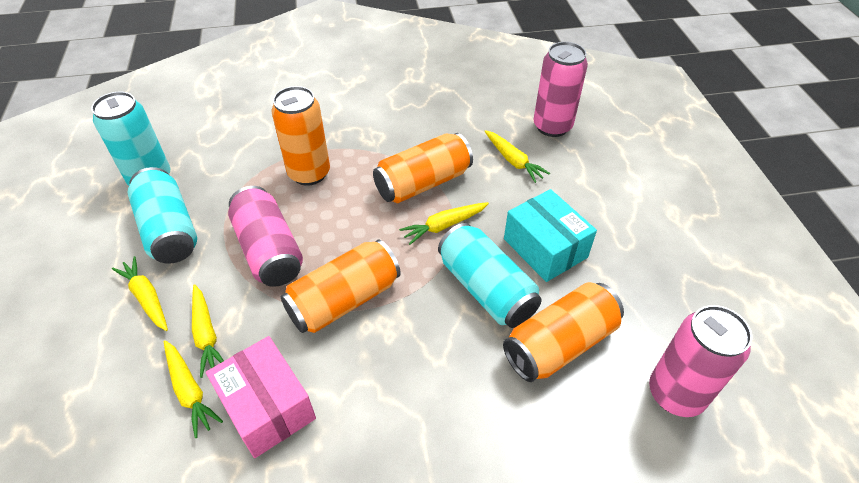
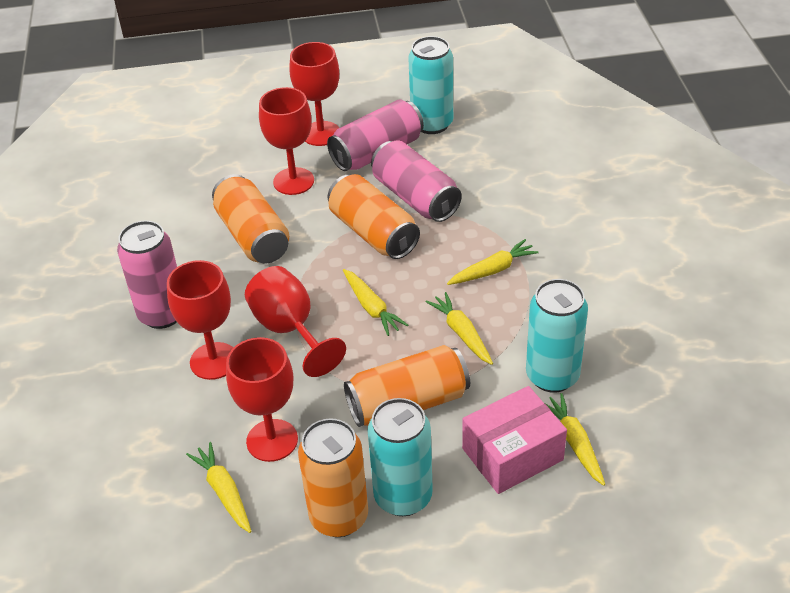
red goblet: 0 -> 5
turquoise box: 1 -> 0

